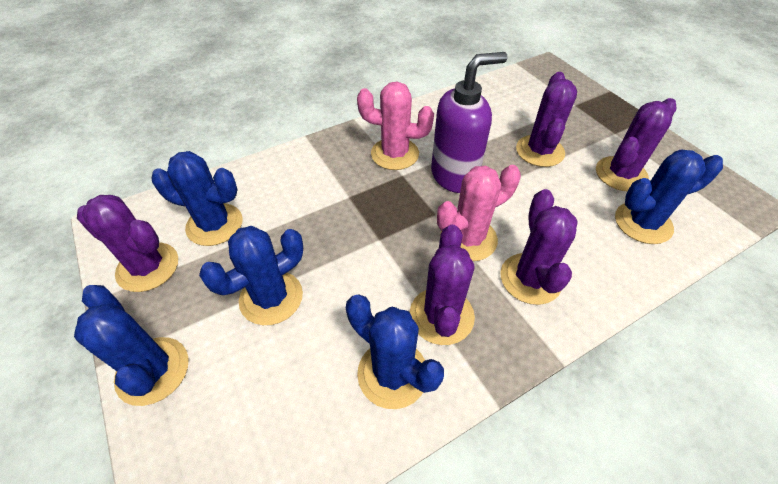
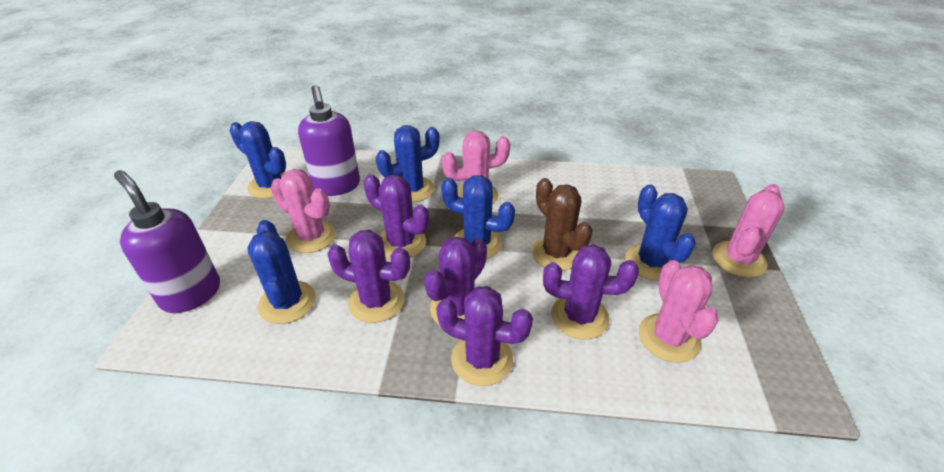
brown cactus: 0 -> 1
pink cactus: 2 -> 4
purple soap dispenser: 1 -> 2

